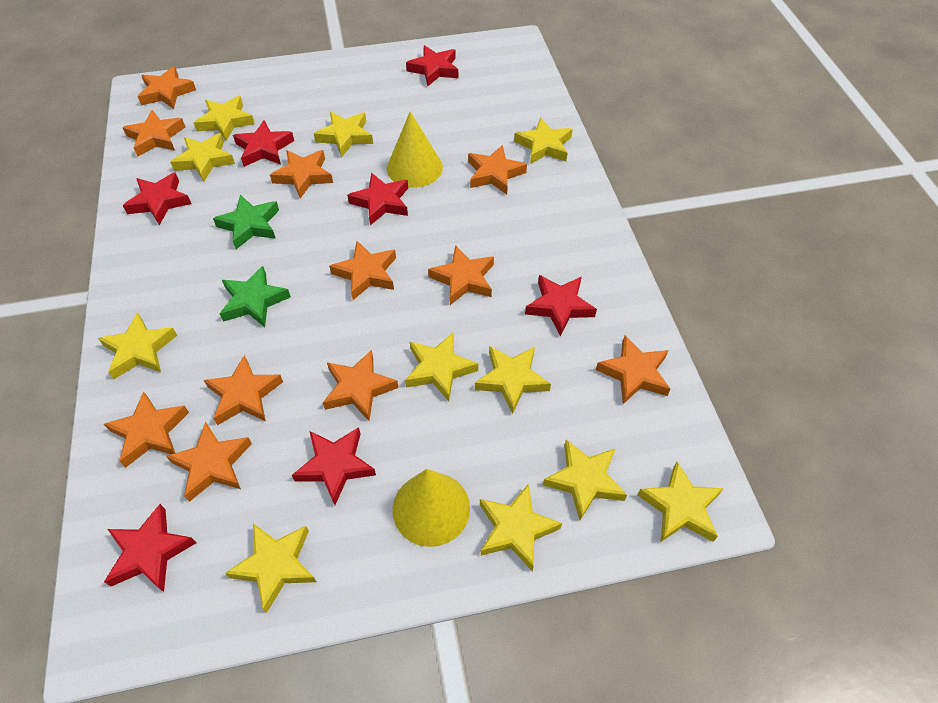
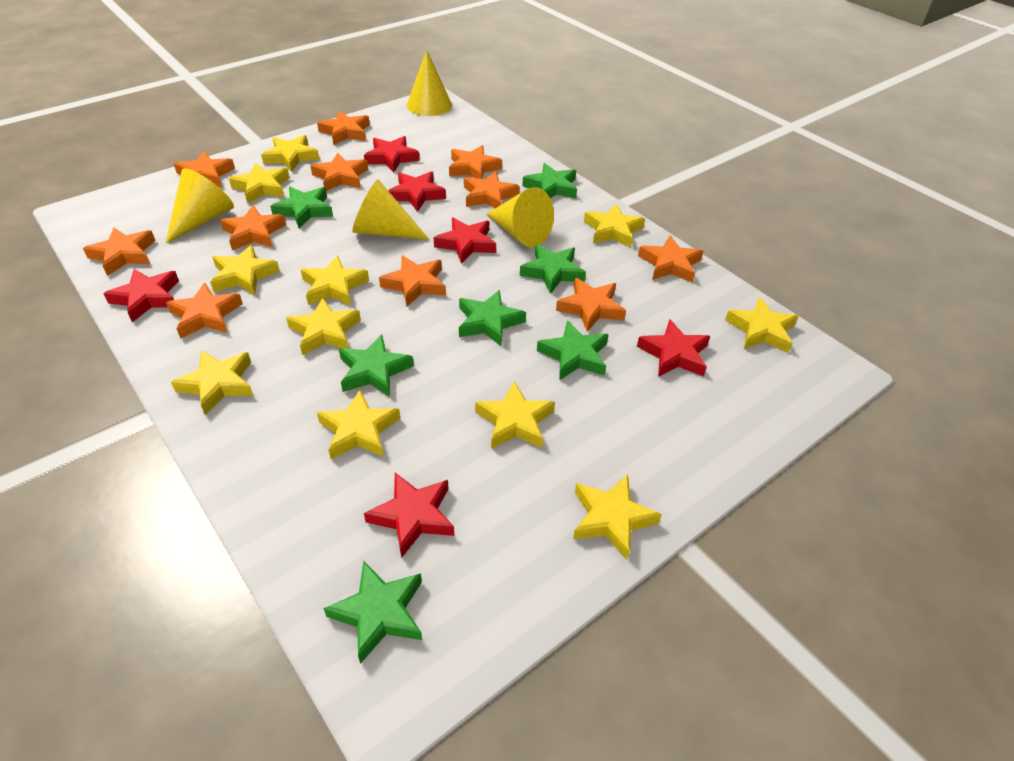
green star: 2 -> 7
red star: 7 -> 6
yellow cone: 2 -> 4

